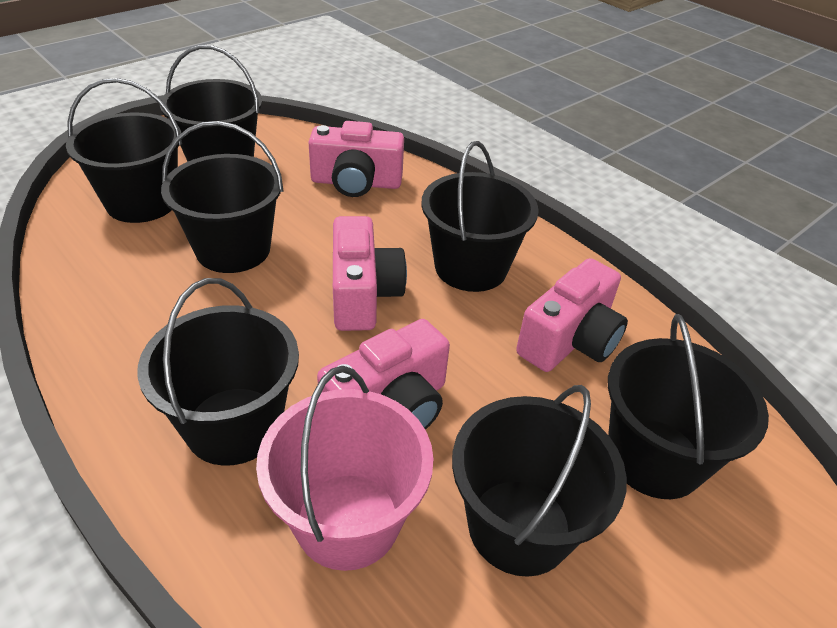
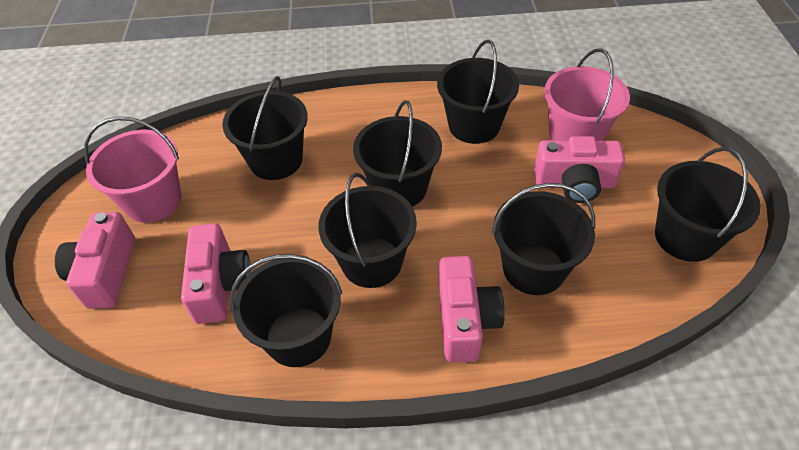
pink bucket: 1 -> 2

